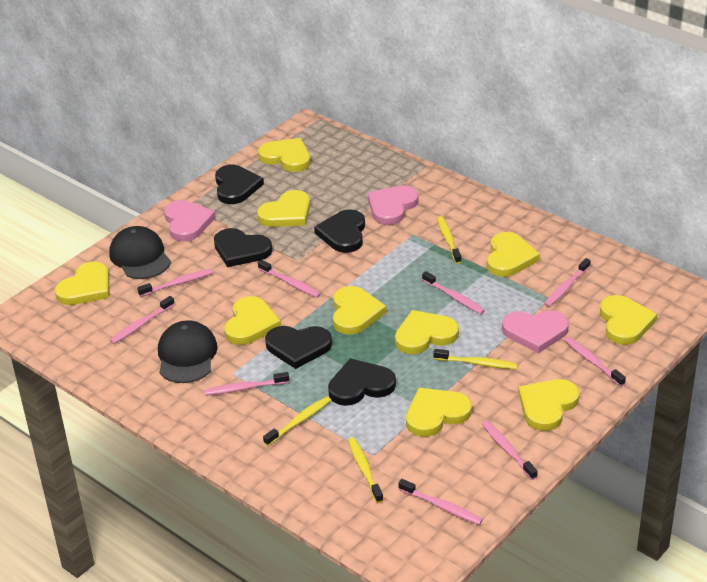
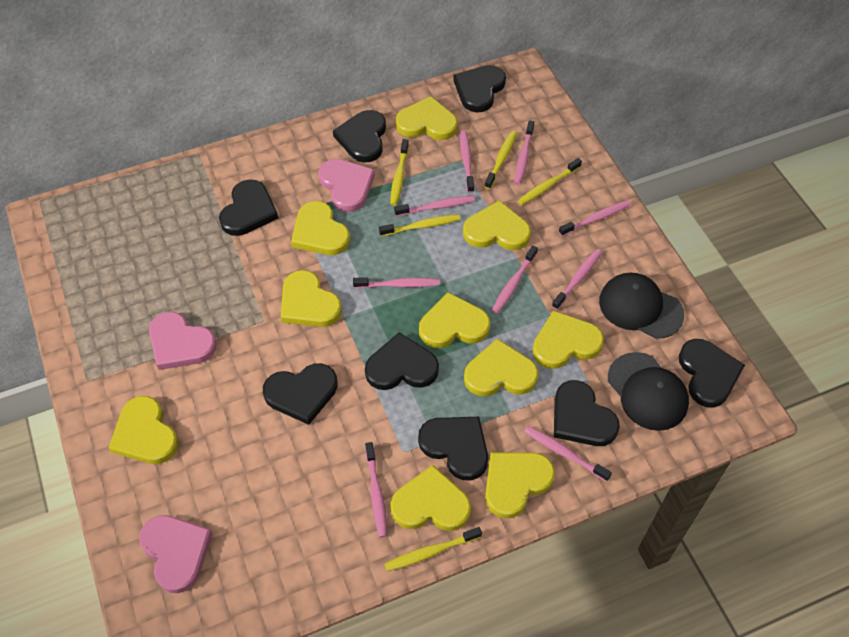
black heart: 5 -> 8
yellow toothbrush: 4 -> 5

